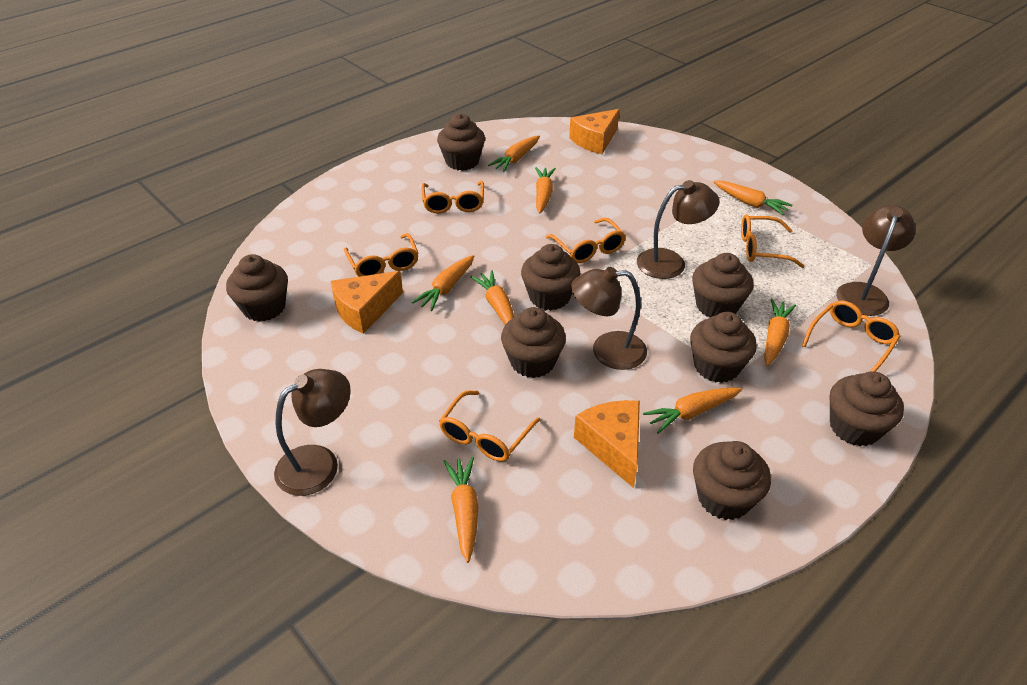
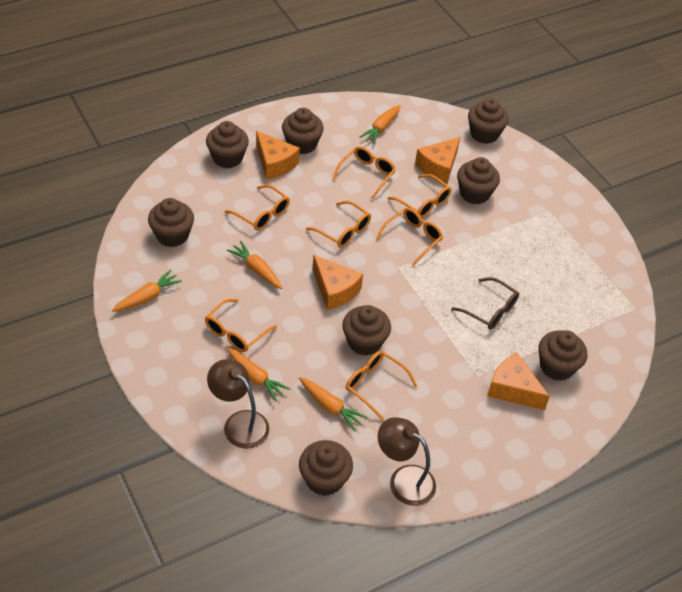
brown glasses: 0 -> 1
brown lamp: 4 -> 2
orange carrot: 8 -> 5
orange cheese: 3 -> 4
orange glasses: 6 -> 7

